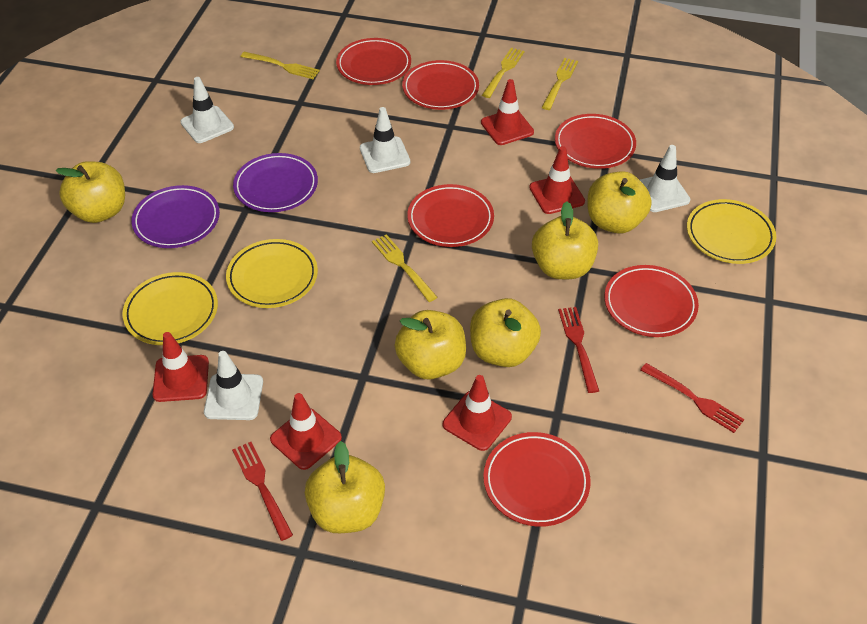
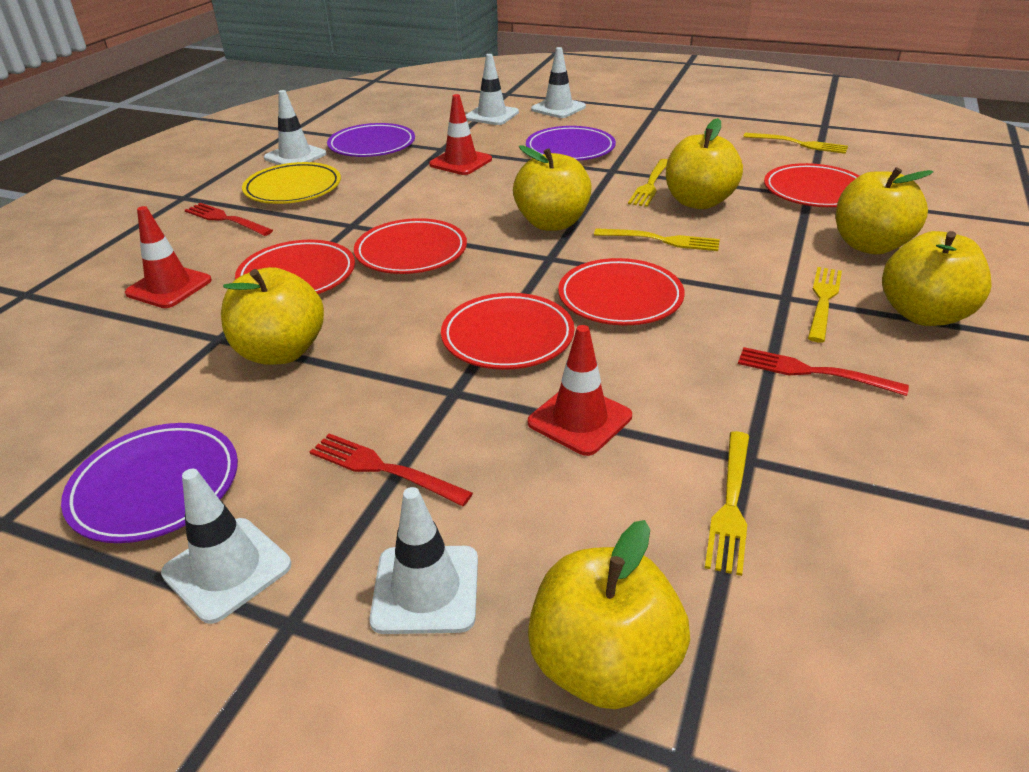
purple plate: 2 -> 3
red plate: 6 -> 5
red traffic cone: 5 -> 3
white traffic cone: 4 -> 5
yellow fork: 4 -> 5
yellow plate: 3 -> 1

